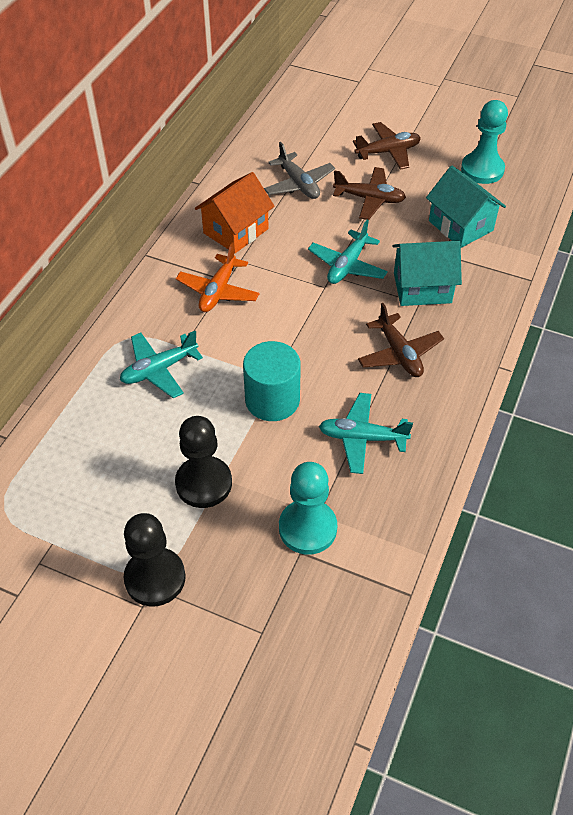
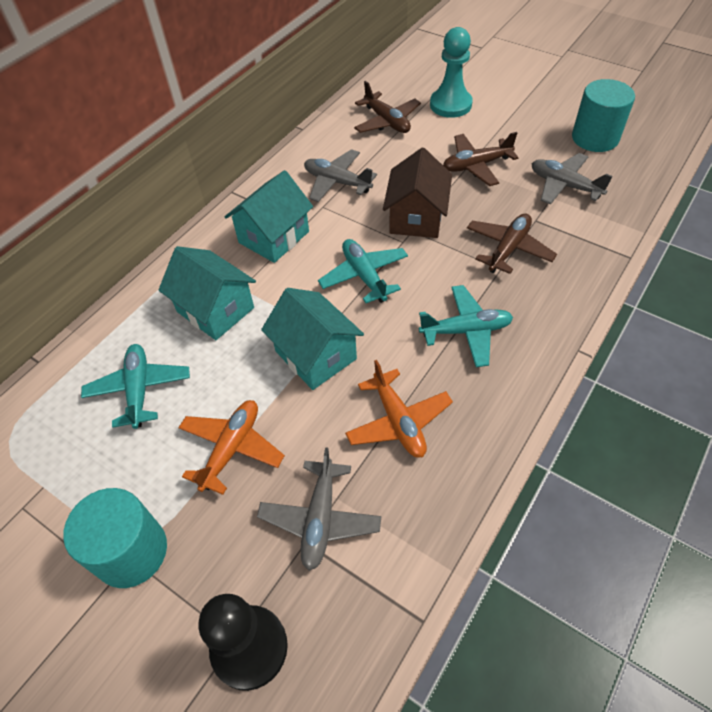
black pawn: 2 -> 1
brown house: 0 -> 1
grey plane: 1 -> 3
orange house: 1 -> 0
orange plane: 1 -> 2
turquoise cylinder: 1 -> 2
turquoise house: 2 -> 3
turquoise pawn: 2 -> 1

